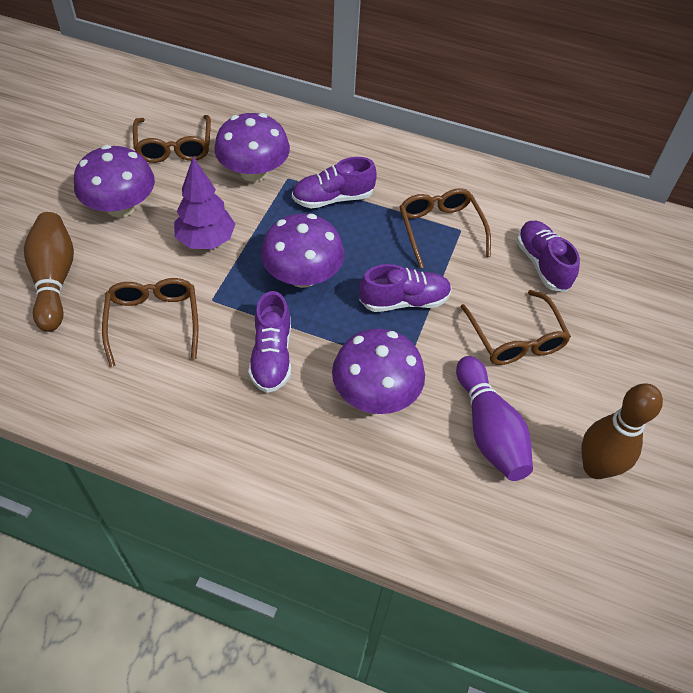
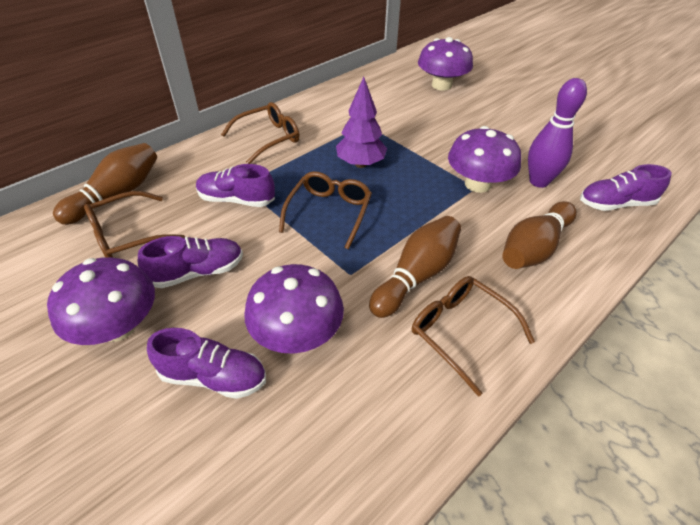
brown bowling pin: 2 -> 3

